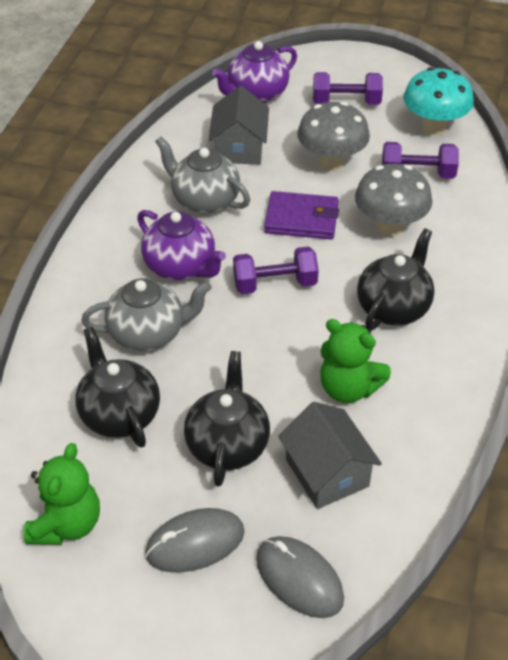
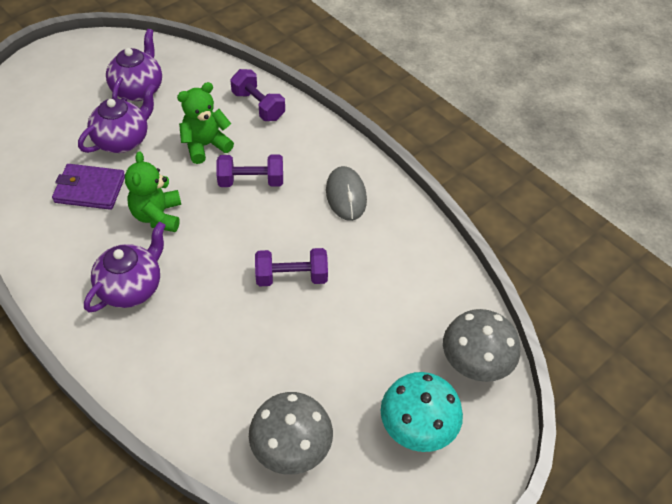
black teapot: 3 -> 0
grey house: 2 -> 0
grey mouse: 2 -> 1
grey teapot: 2 -> 0
purple teapot: 2 -> 3

